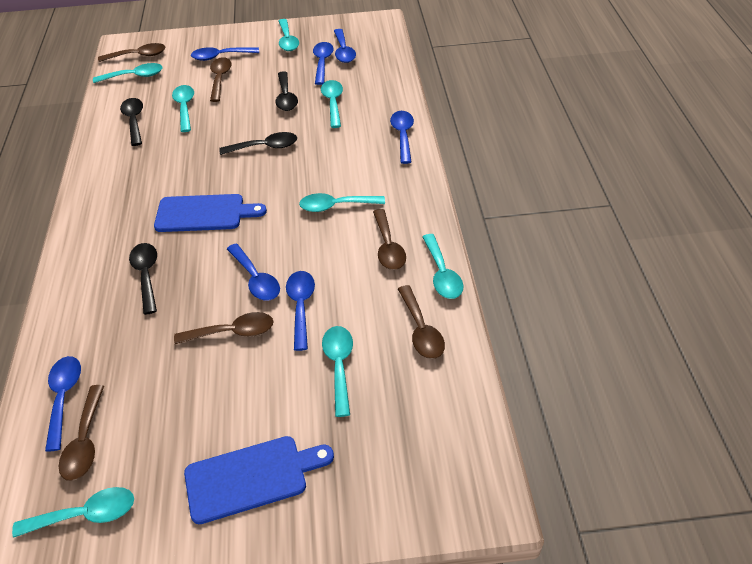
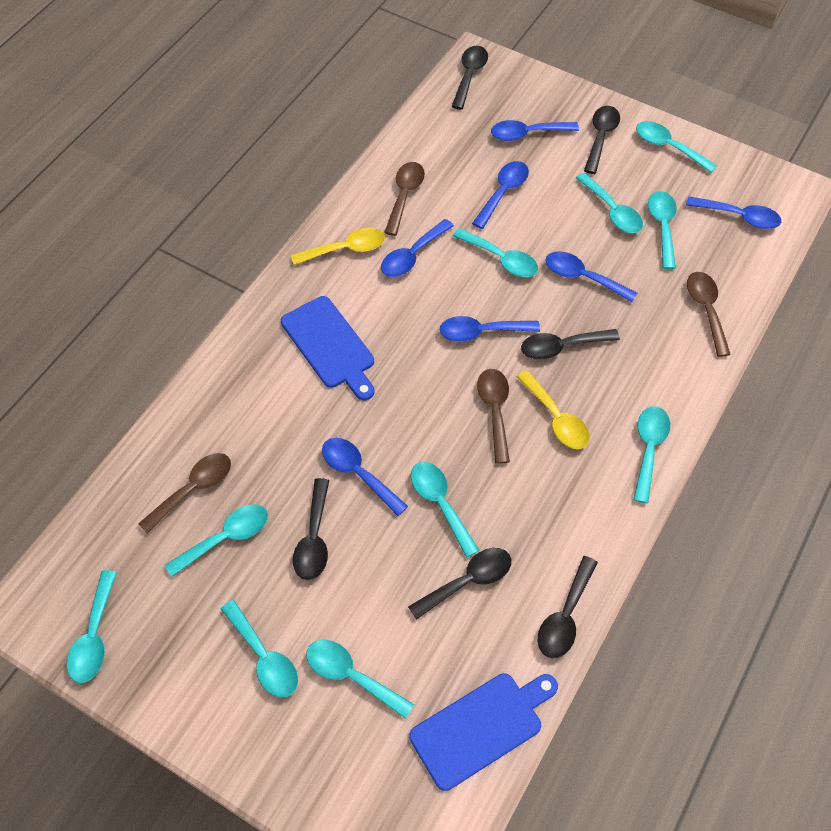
black spoon: 4 -> 6
brown spoon: 6 -> 4
turquoise spoon: 8 -> 10
yellow spoon: 0 -> 2

